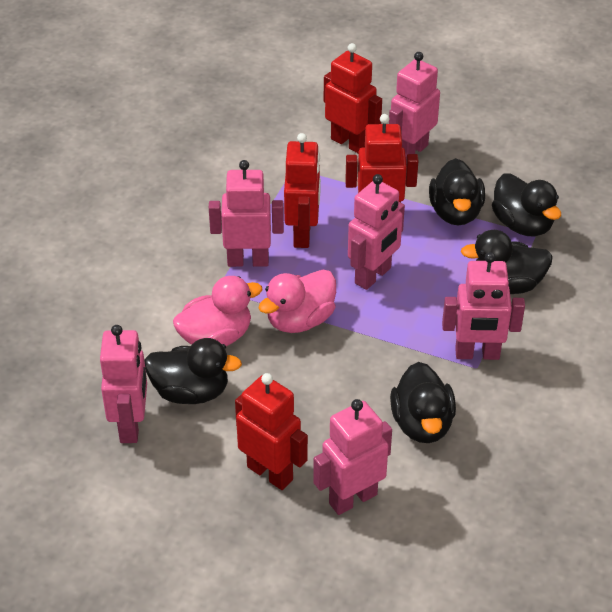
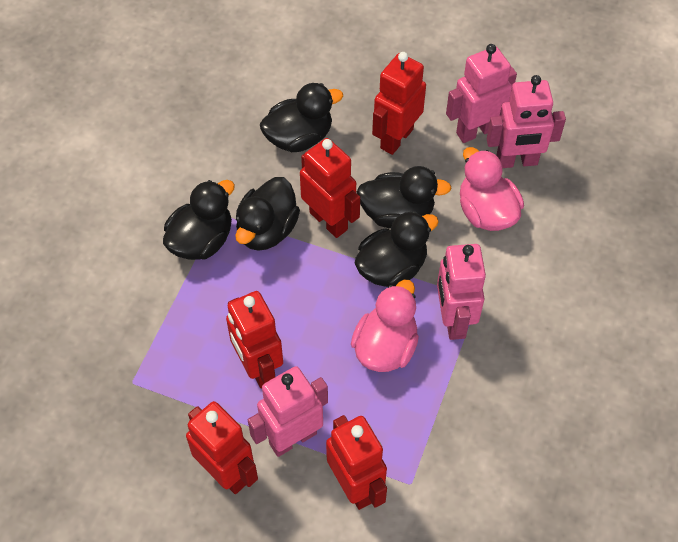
pink robot: 6 -> 4
red robot: 4 -> 5

